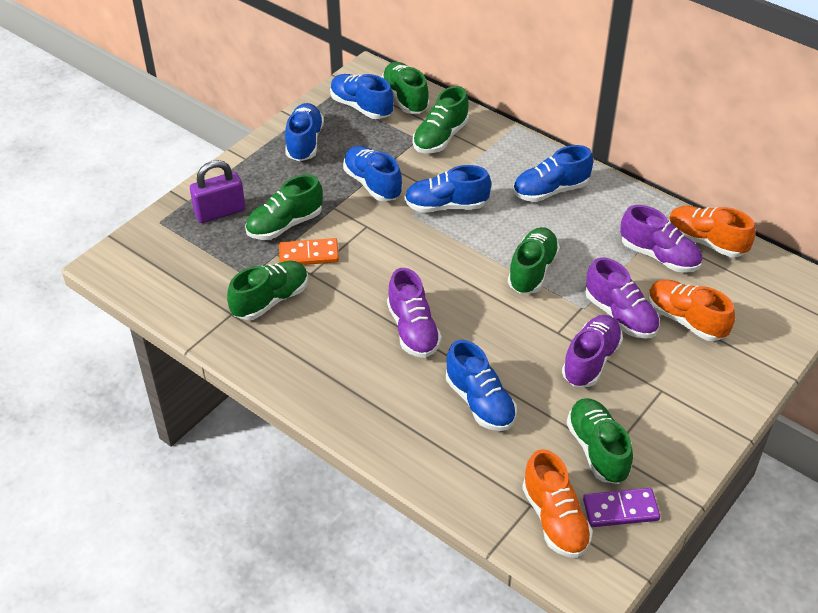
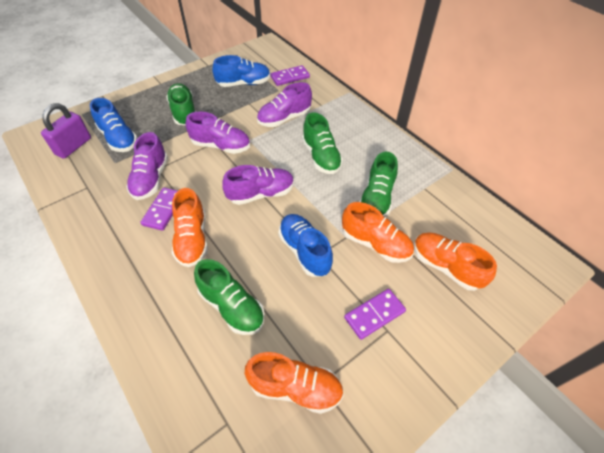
blue shoe: 6 -> 3
green shoe: 6 -> 4
orange domino: 1 -> 0
orange shoe: 3 -> 4
purple domino: 1 -> 3

